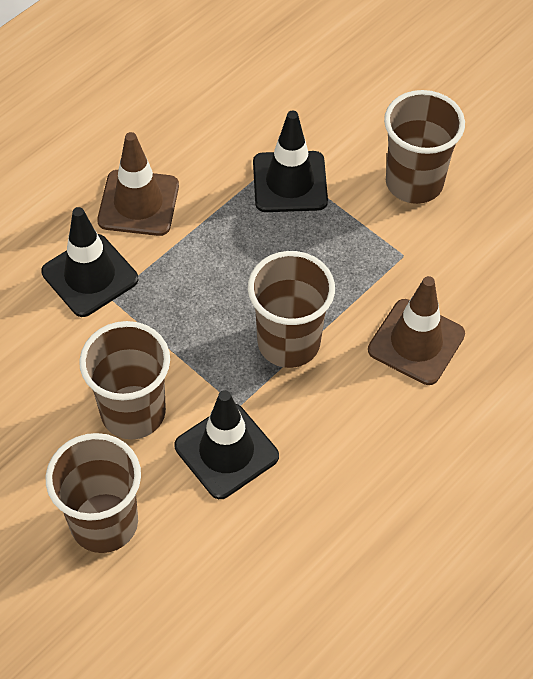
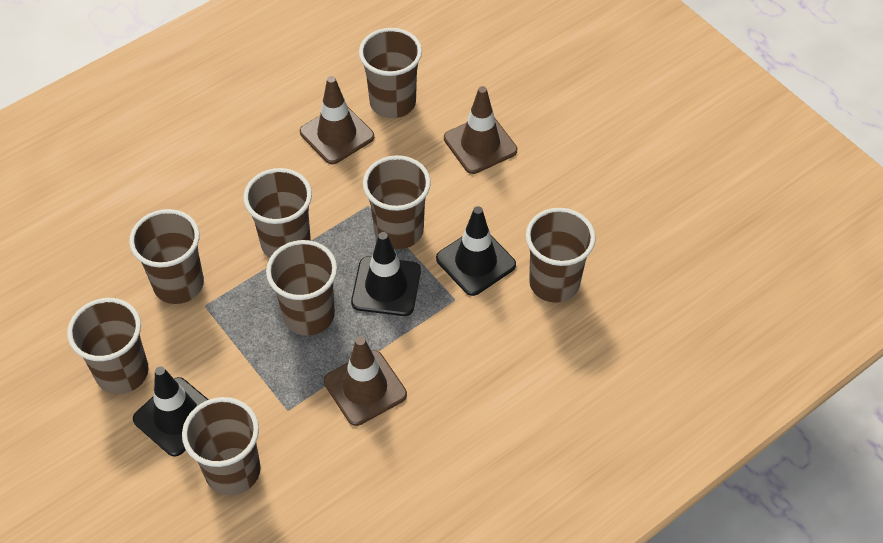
brown cup: 4 -> 8
brown traffic cone: 2 -> 3

